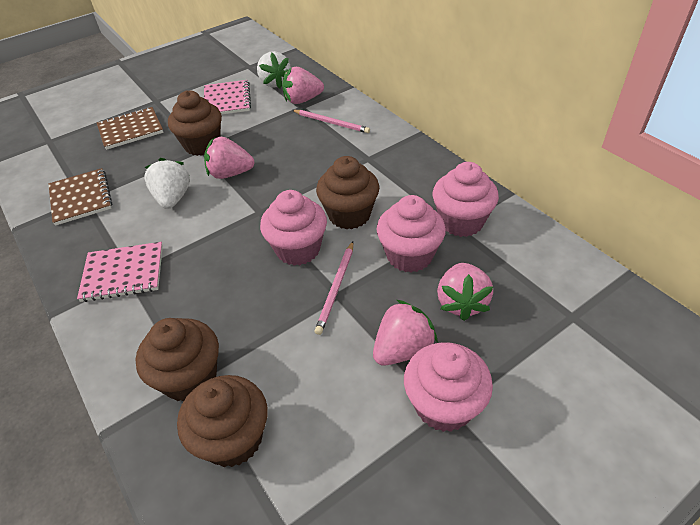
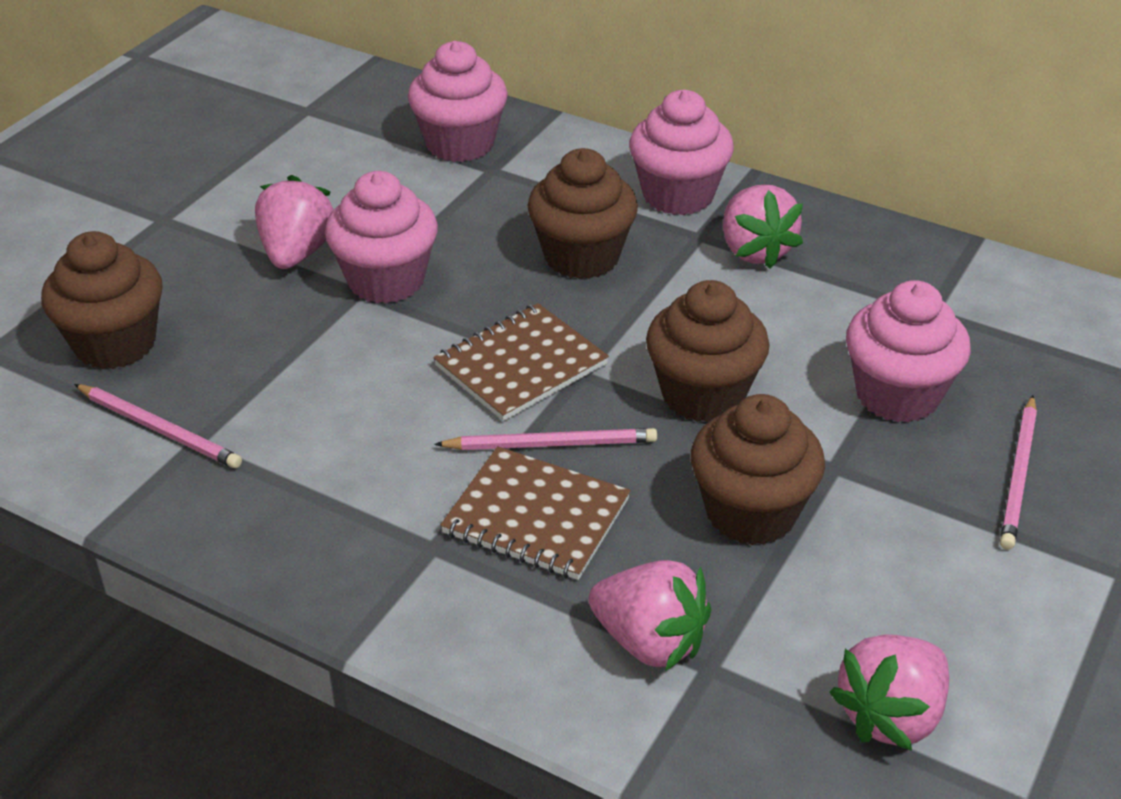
pink notebook: 2 -> 0
pink pencil: 2 -> 3
white strawberry: 2 -> 0

